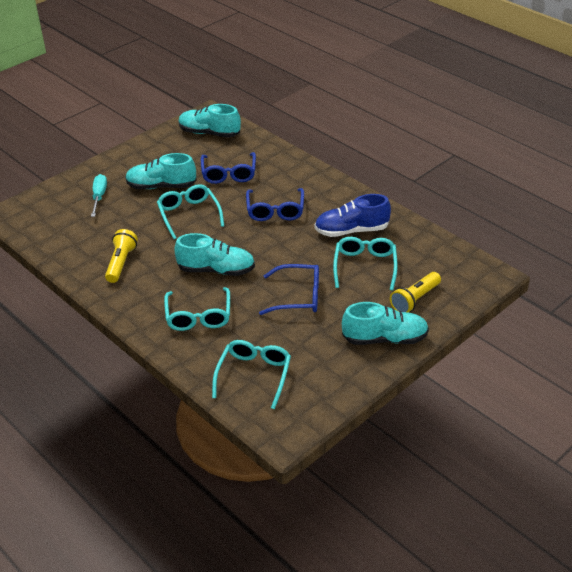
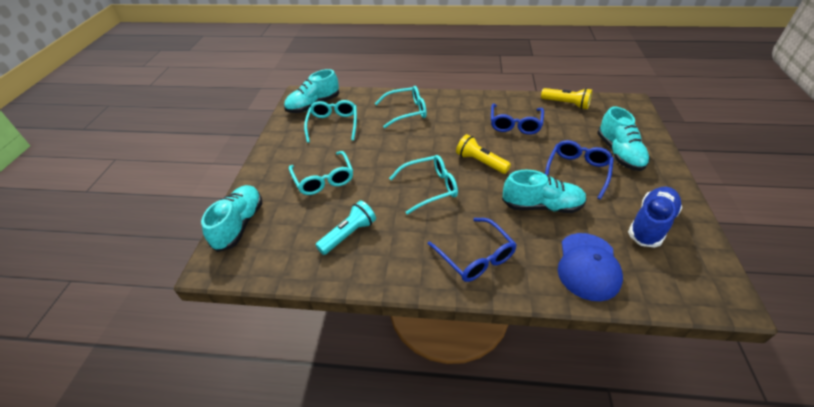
blue cap: 0 -> 1
turquoise flashlight: 0 -> 1
turquoise screwdriver: 1 -> 0

